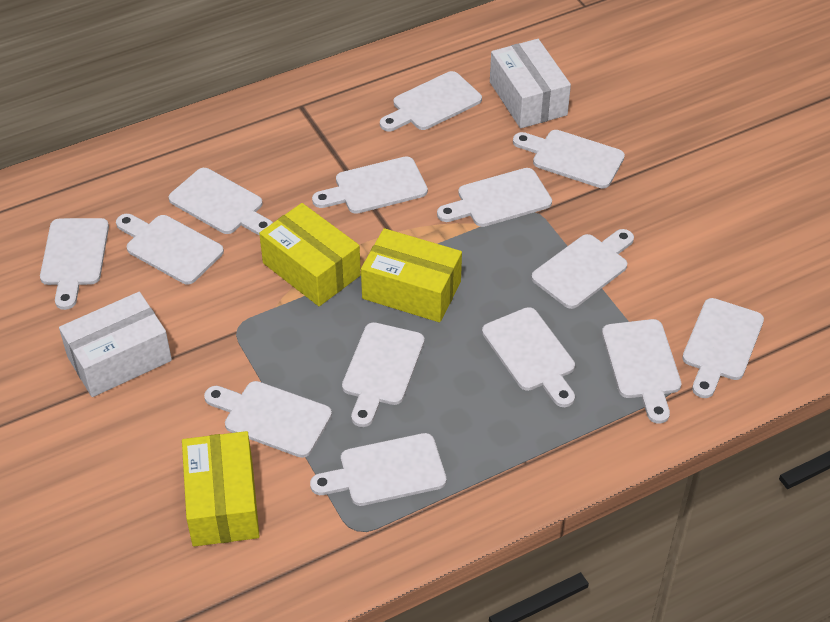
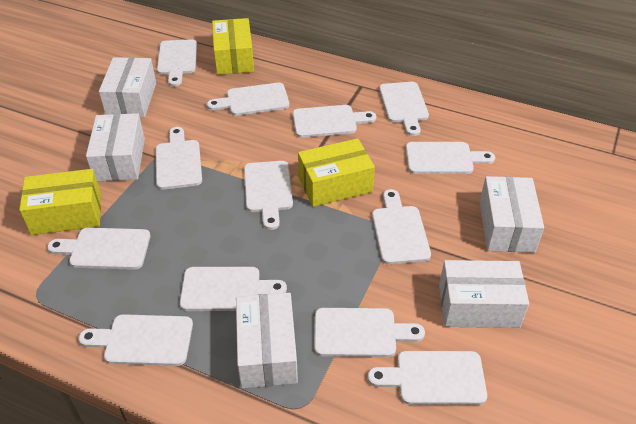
white box: 2 -> 5
white cutting board: 14 -> 13

